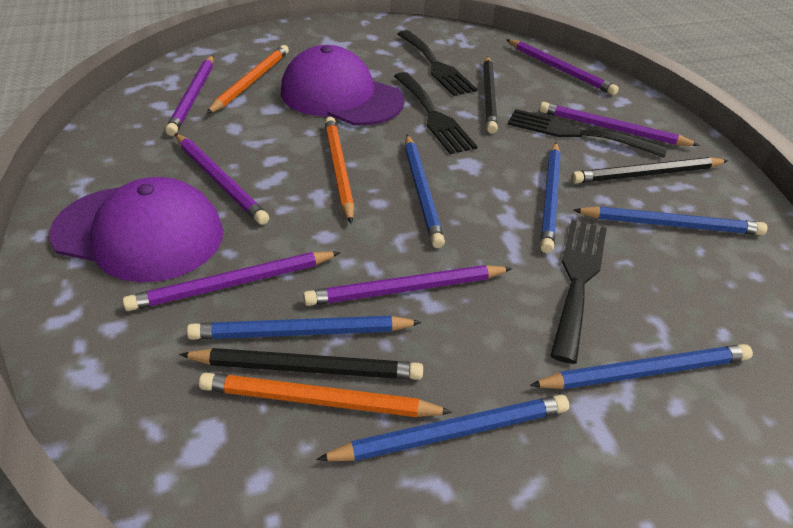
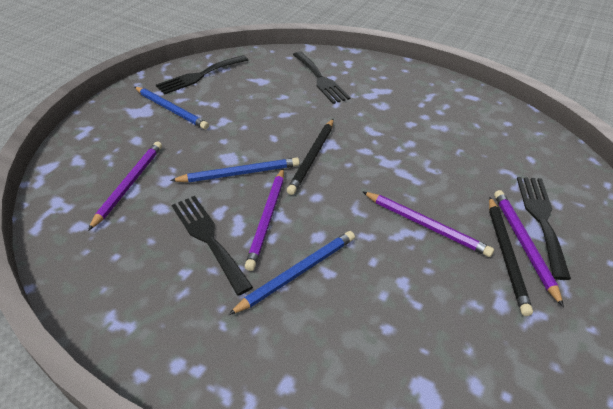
black pencil: 3 -> 2
blue pencil: 6 -> 3
orange pencil: 3 -> 0
purple cap: 2 -> 0
purple pencil: 6 -> 4

